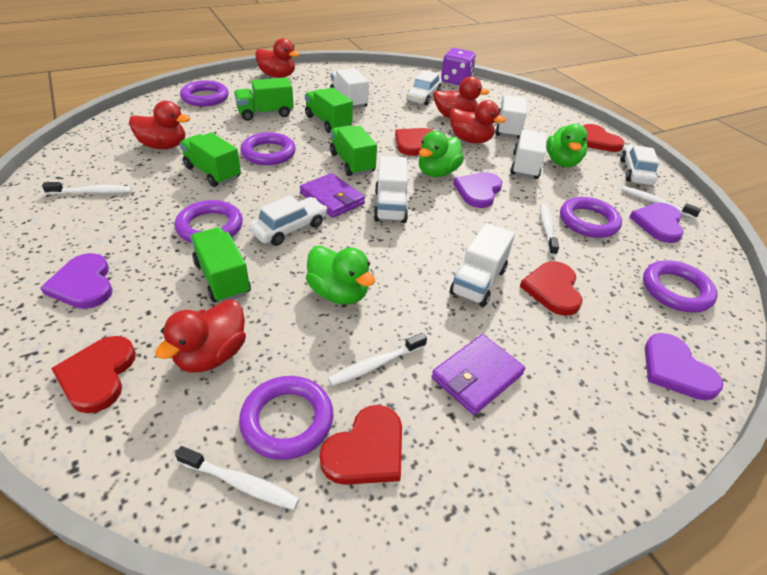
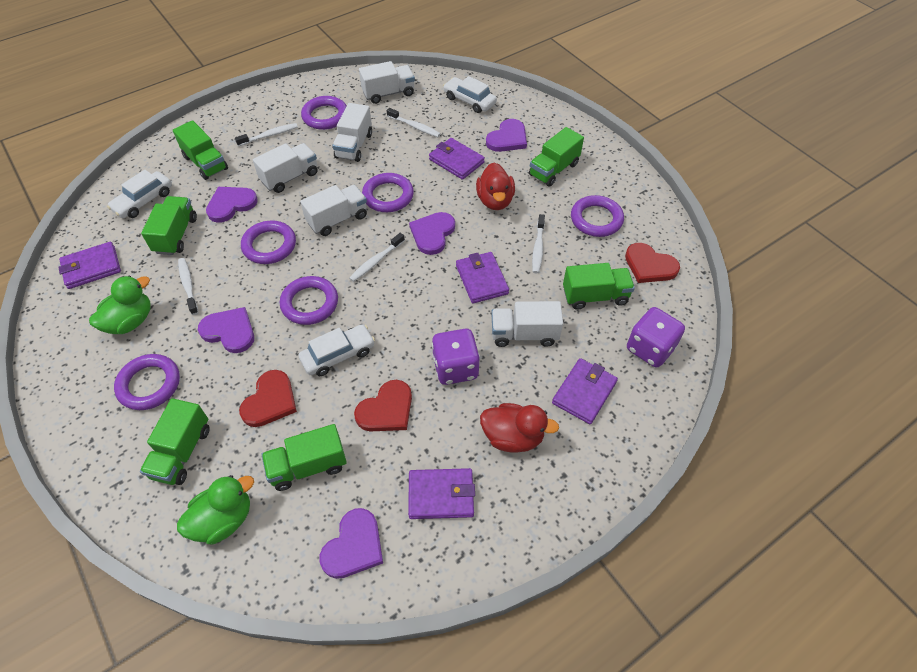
green duck: 3 -> 2
green truck: 5 -> 6
purple dice: 1 -> 2
purple heart: 4 -> 5
purple wallet: 2 -> 5
red duck: 5 -> 2
red heart: 5 -> 3

